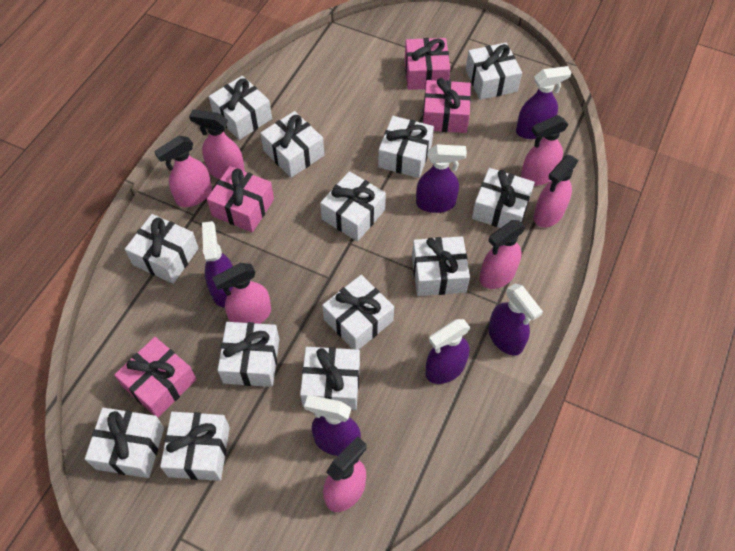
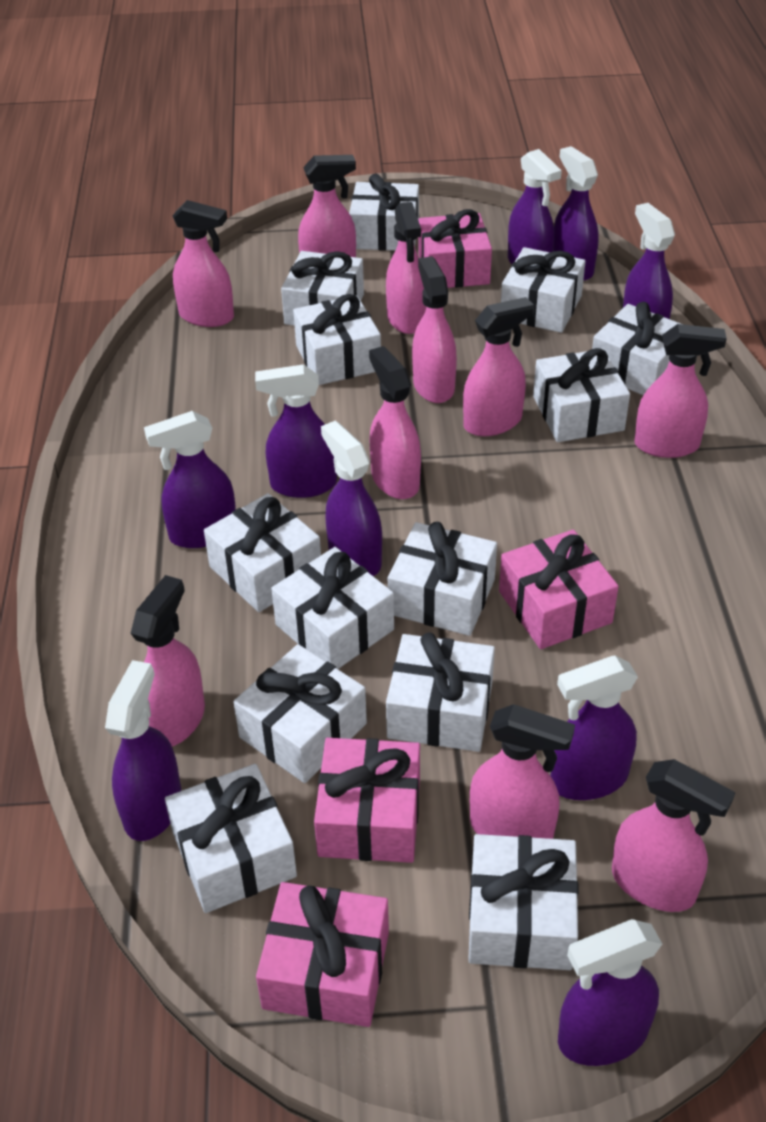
pink spray bottle: 7 -> 10
purple spray bottle: 6 -> 9

